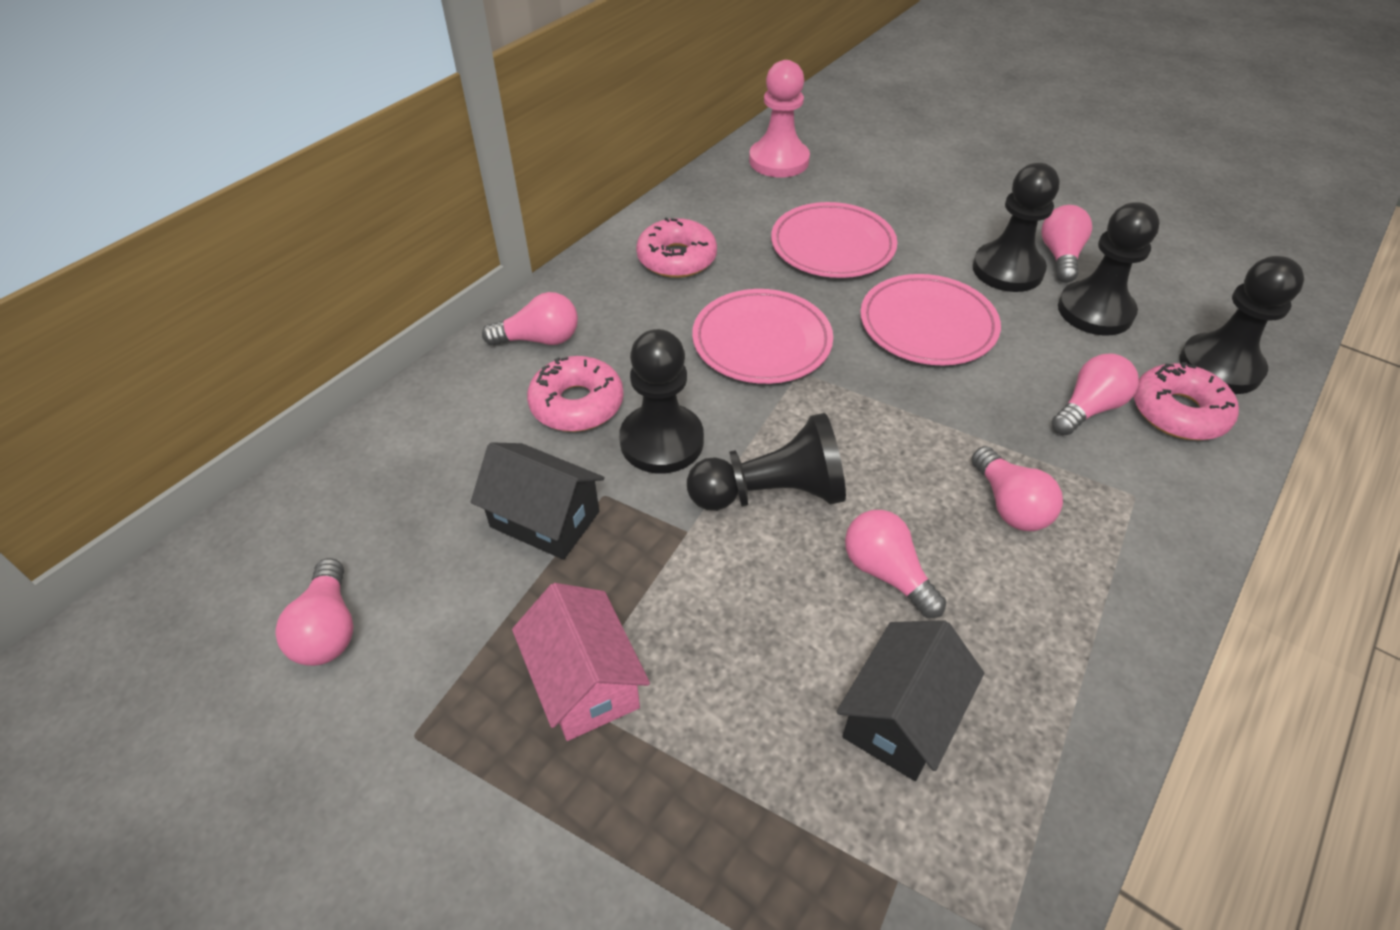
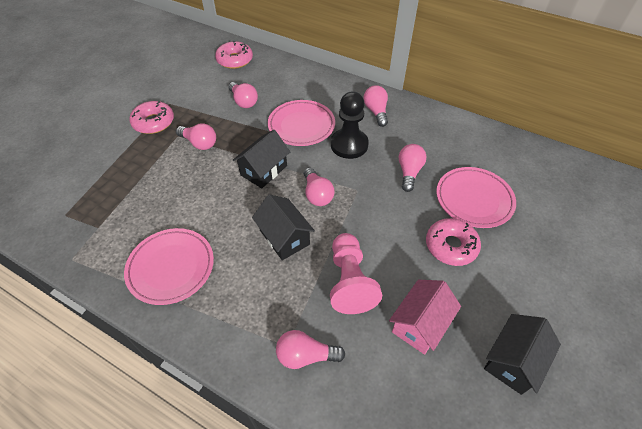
black house: 2 -> 3
black pawn: 5 -> 1

